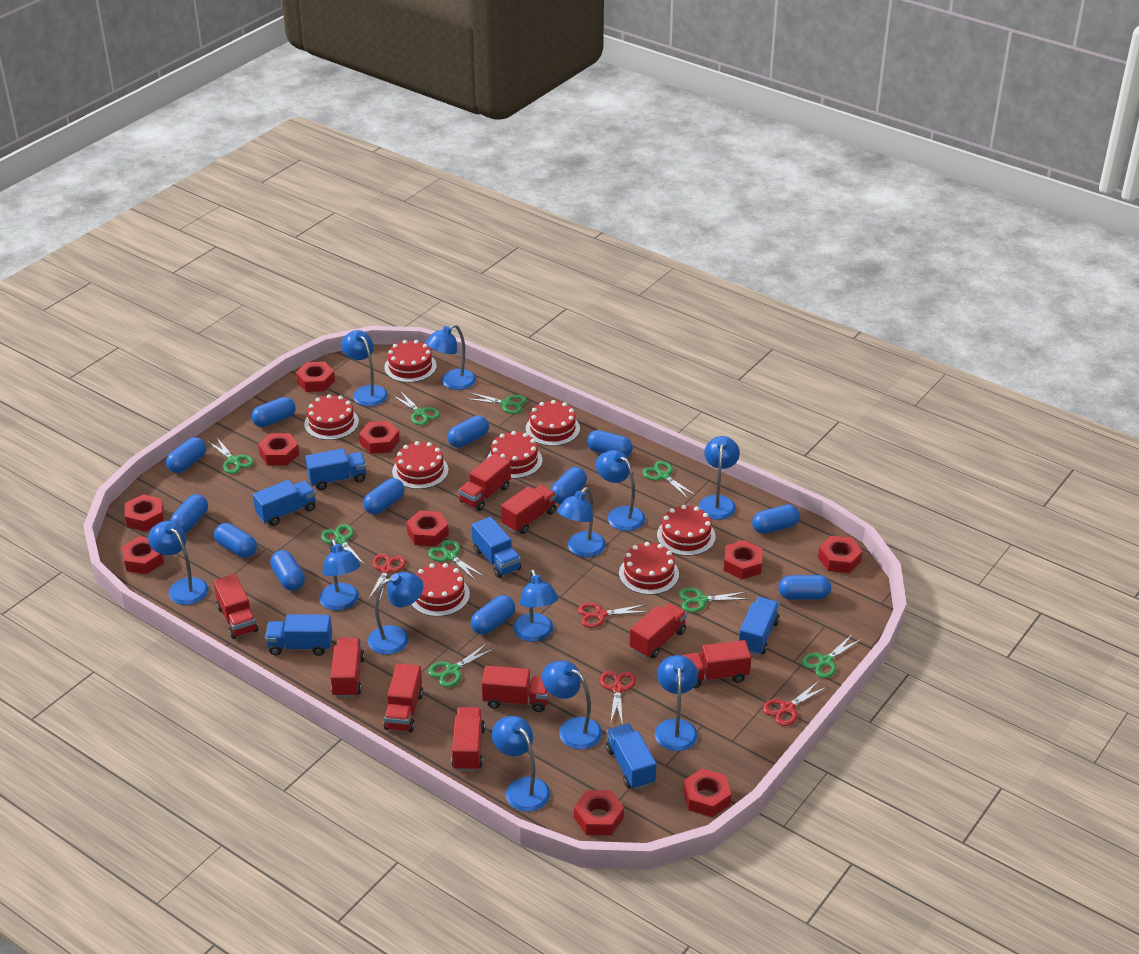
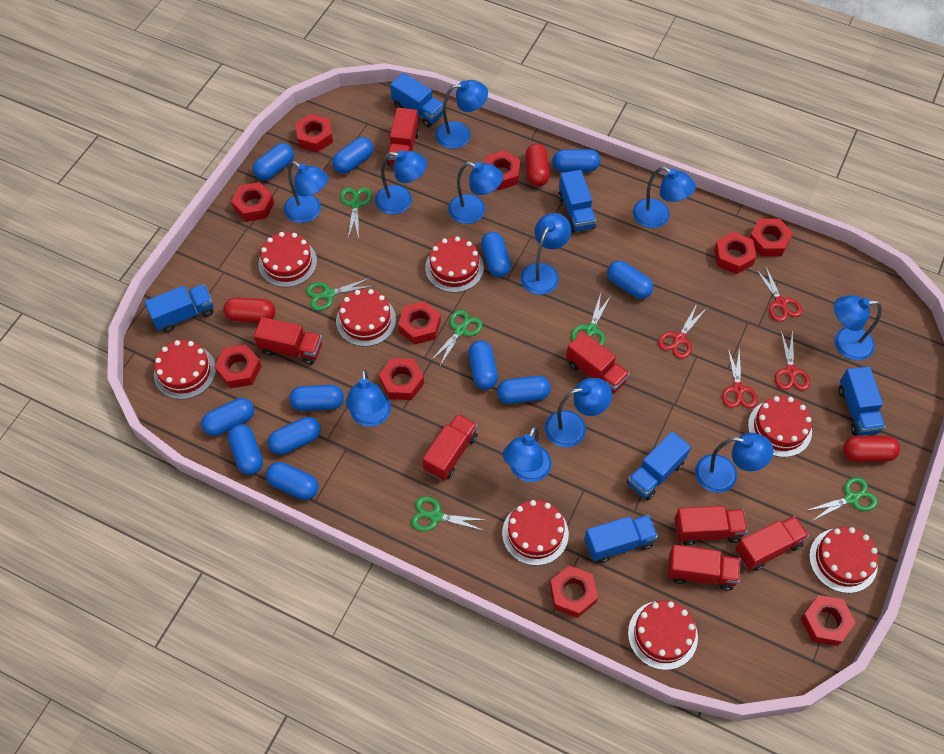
blue lamp: 12 -> 11
green scissors: 9 -> 6
red capsule: 0 -> 3
red truck: 9 -> 7

